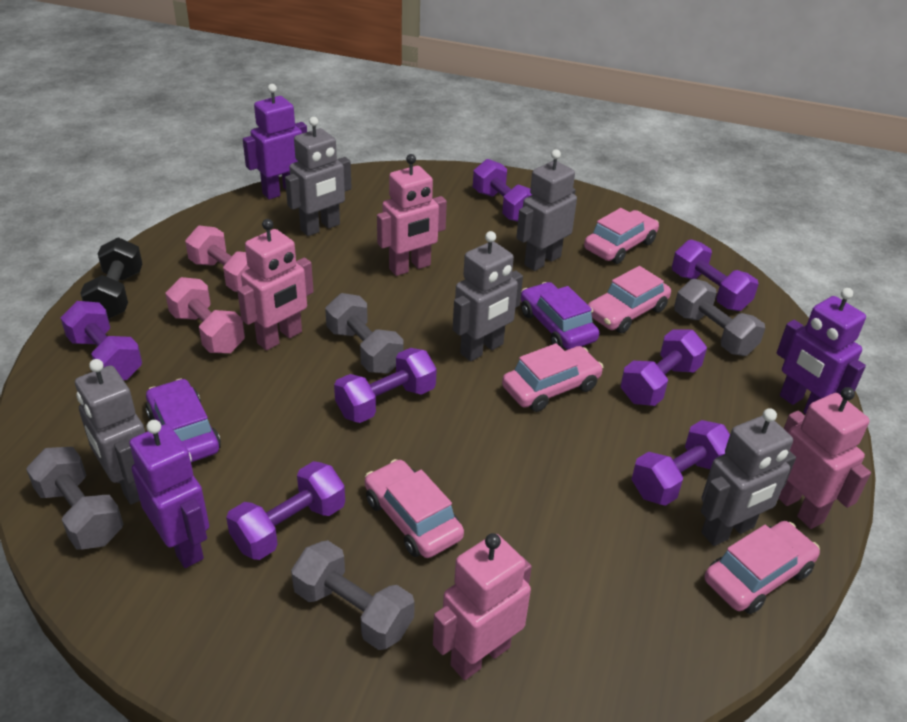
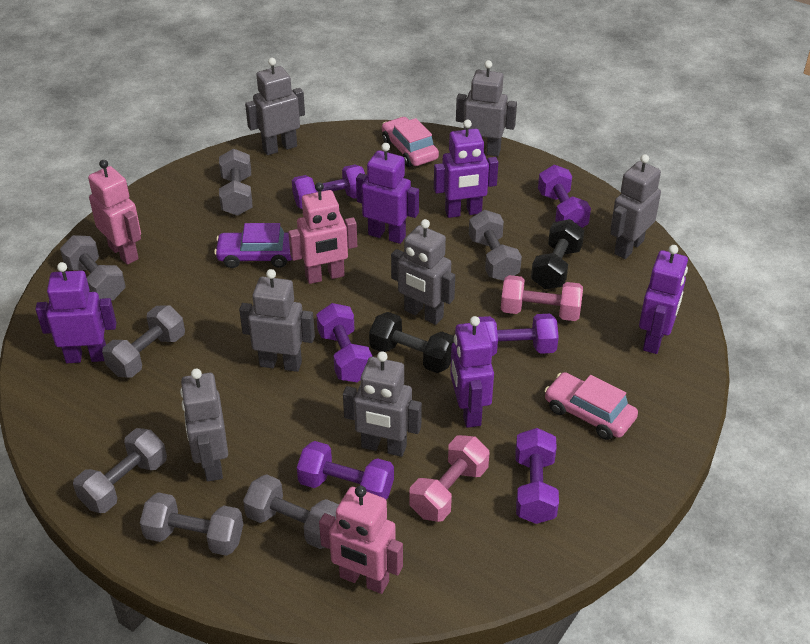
black dumbbell: 1 -> 2
grey dumbbell: 4 -> 7
grey robot: 5 -> 7
pink car: 5 -> 2
pink robot: 4 -> 3
purple car: 2 -> 1
purple dumbbell: 7 -> 6
purple robot: 3 -> 5

